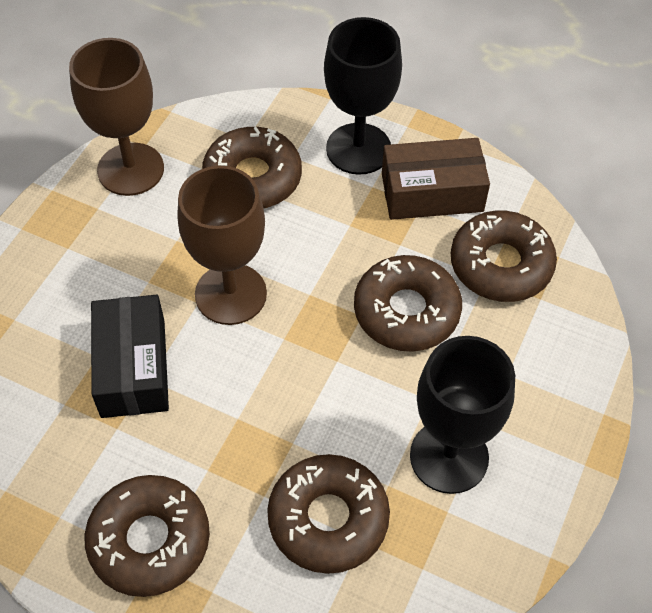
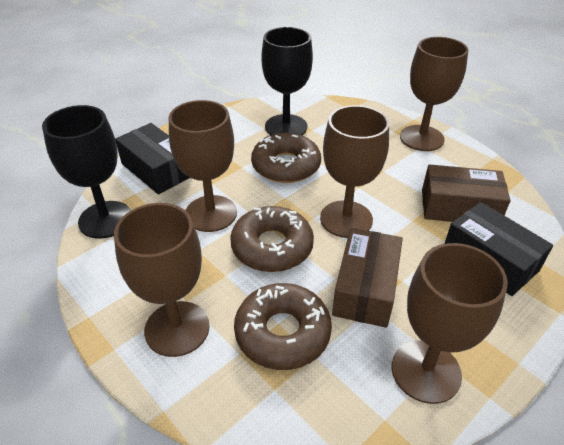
black box: 1 -> 2
brown box: 1 -> 2
brown donut: 5 -> 3
brown goblet: 2 -> 5

